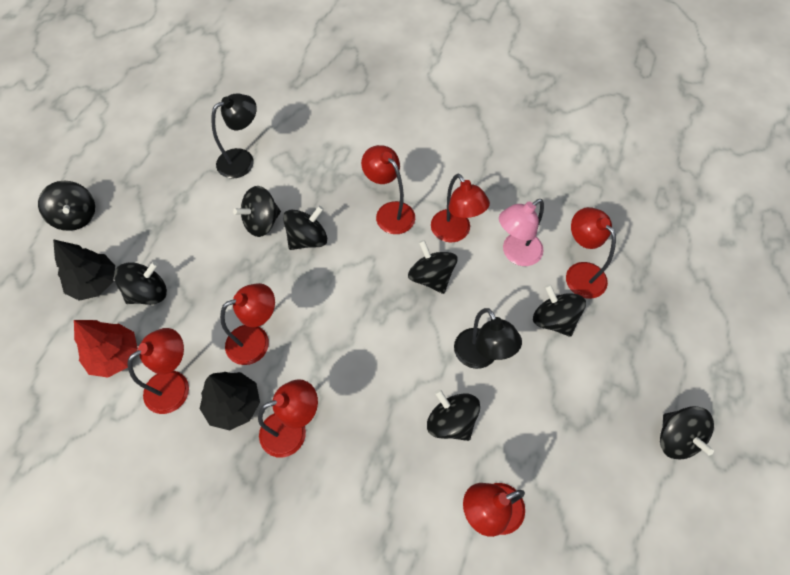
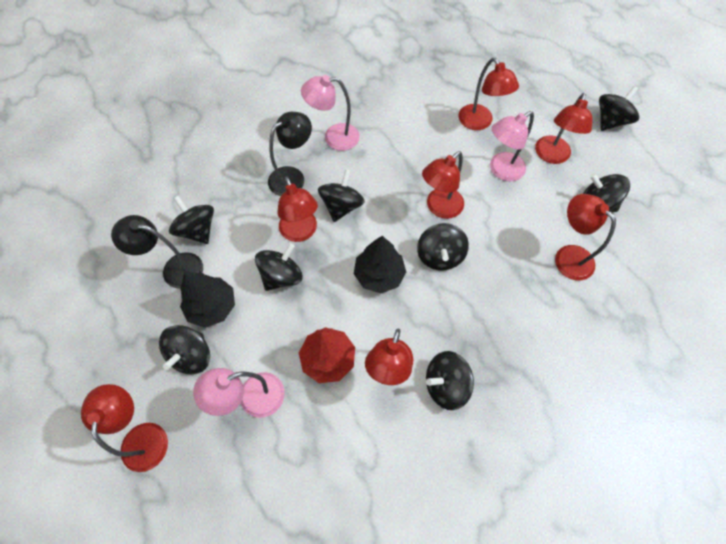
pink lamp: 1 -> 3

